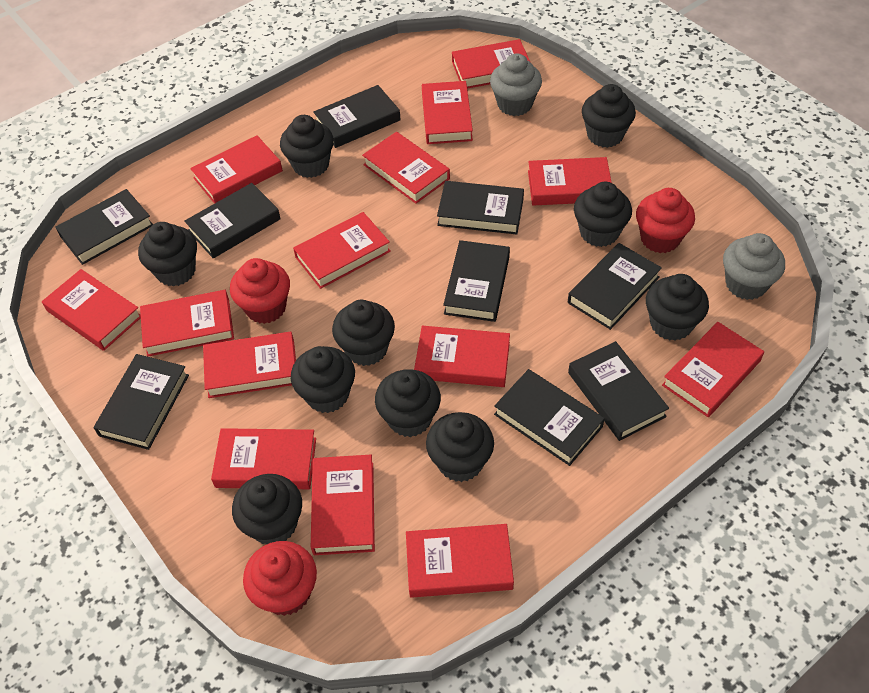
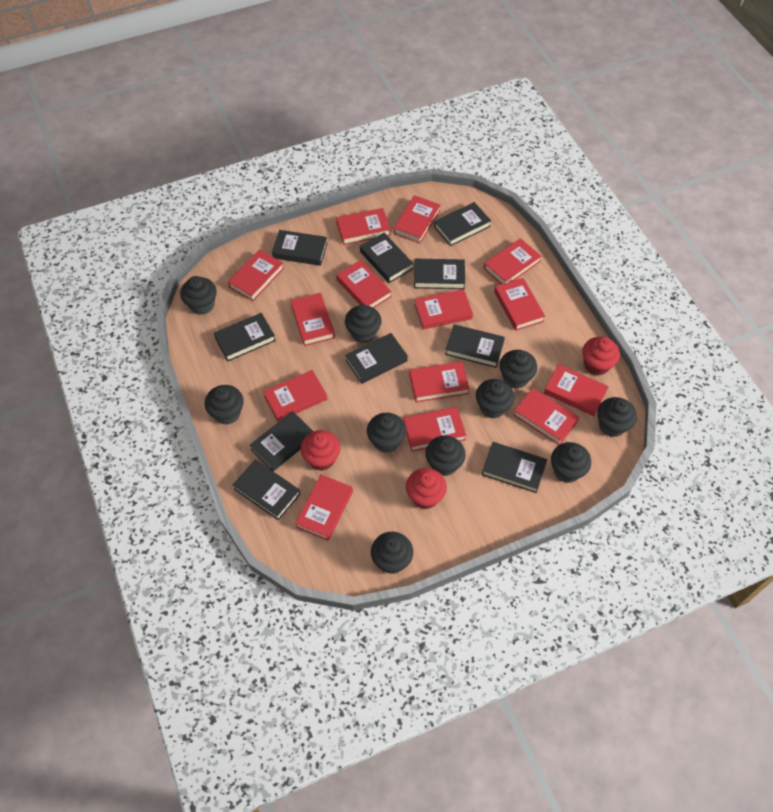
black book: 9 -> 10
grey cupcake: 2 -> 0

